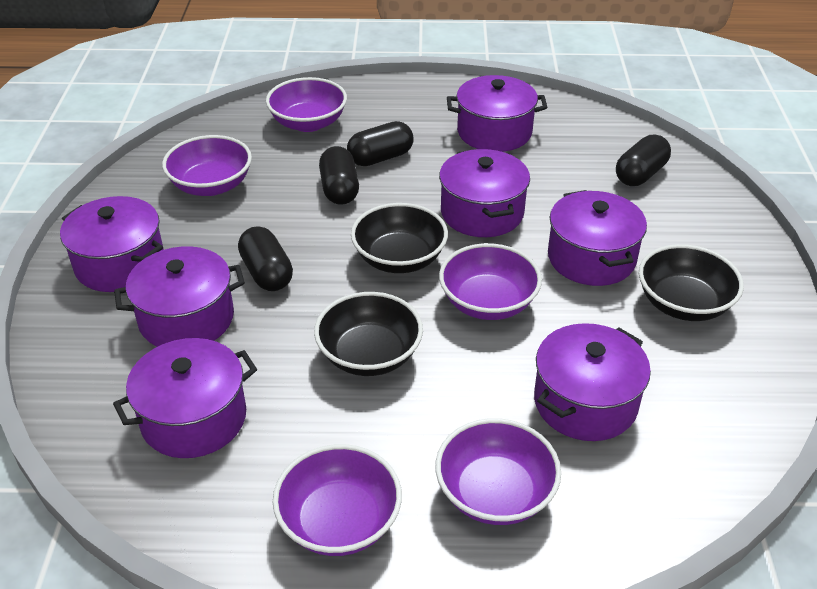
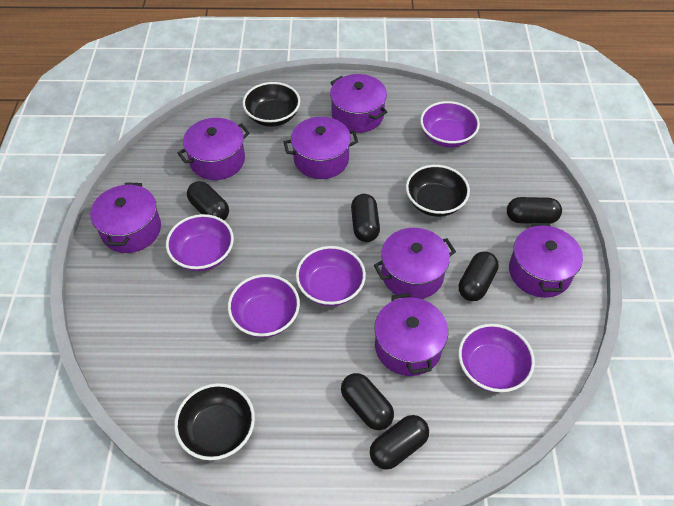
black capsule: 4 -> 6

